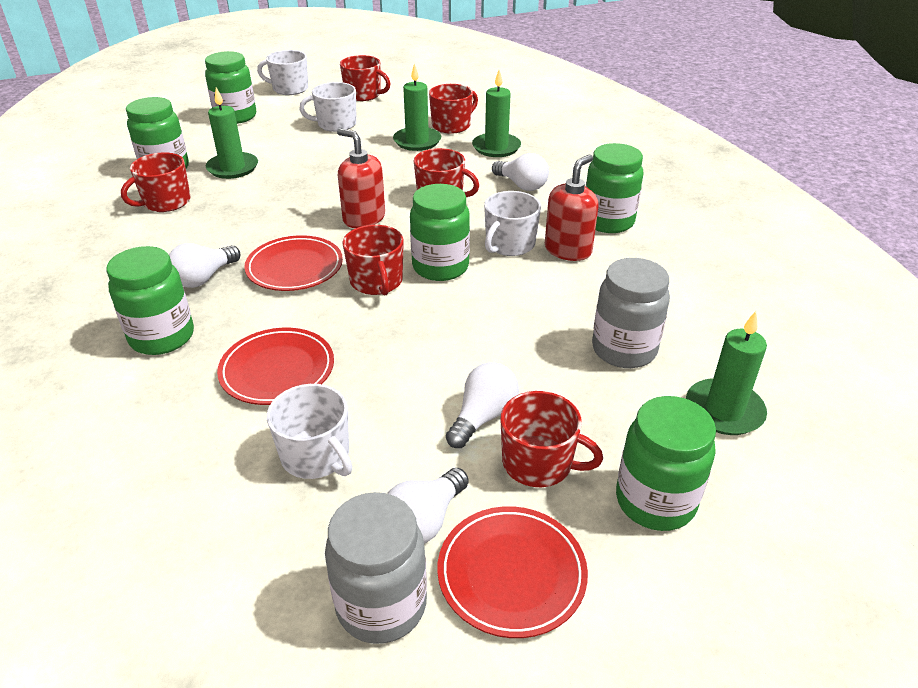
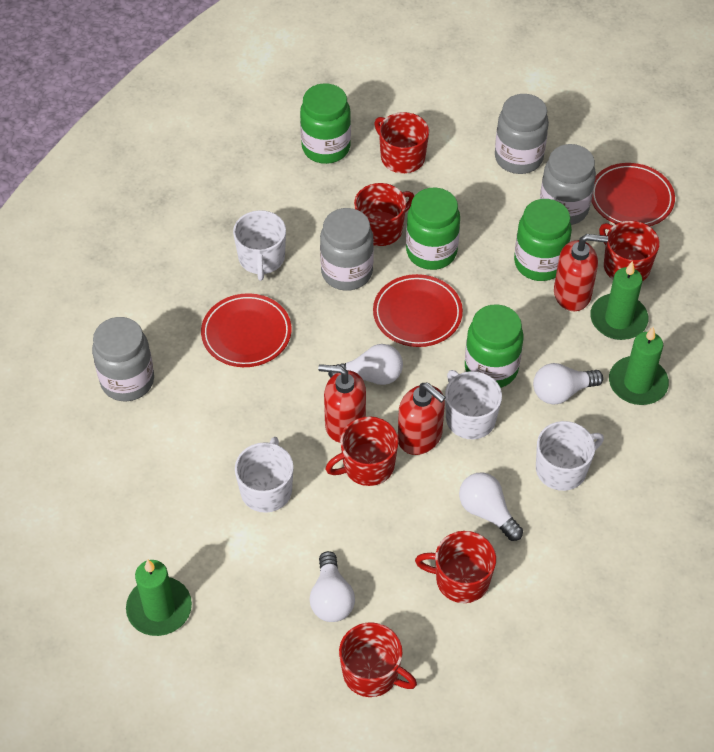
green candle: 4 -> 3
green jar: 6 -> 4
grey jar: 2 -> 4
red soap dispenser: 2 -> 3

